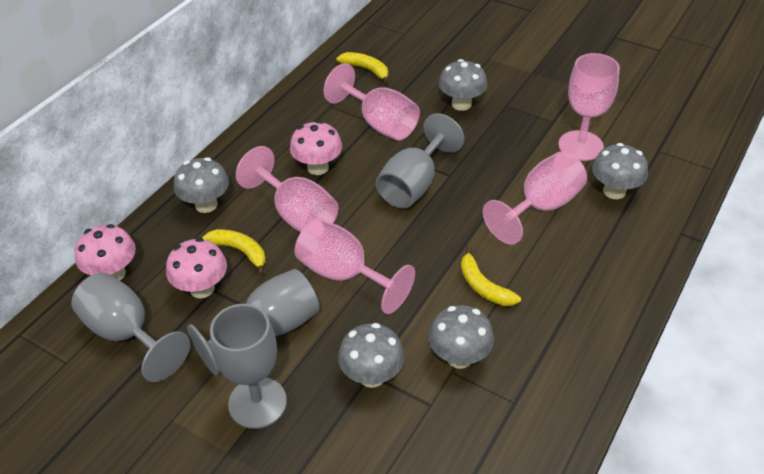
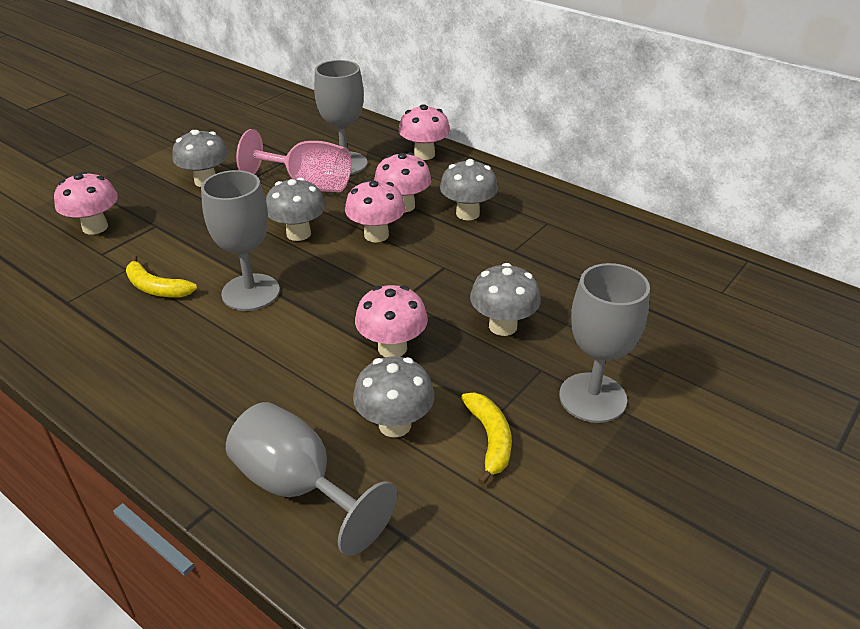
pink goblet: 5 -> 1
pink mushroom: 3 -> 5
yellow banana: 3 -> 2

